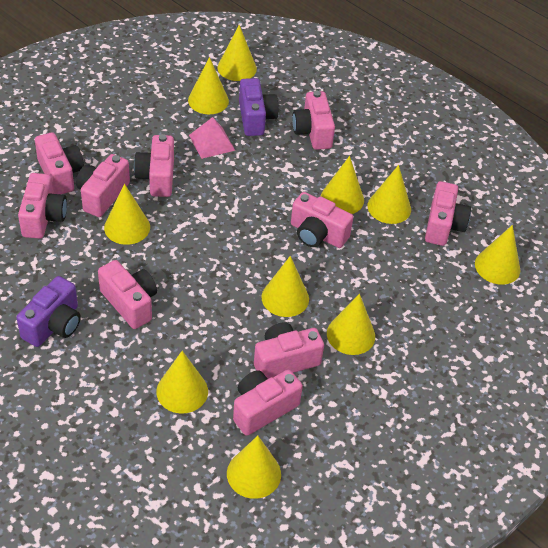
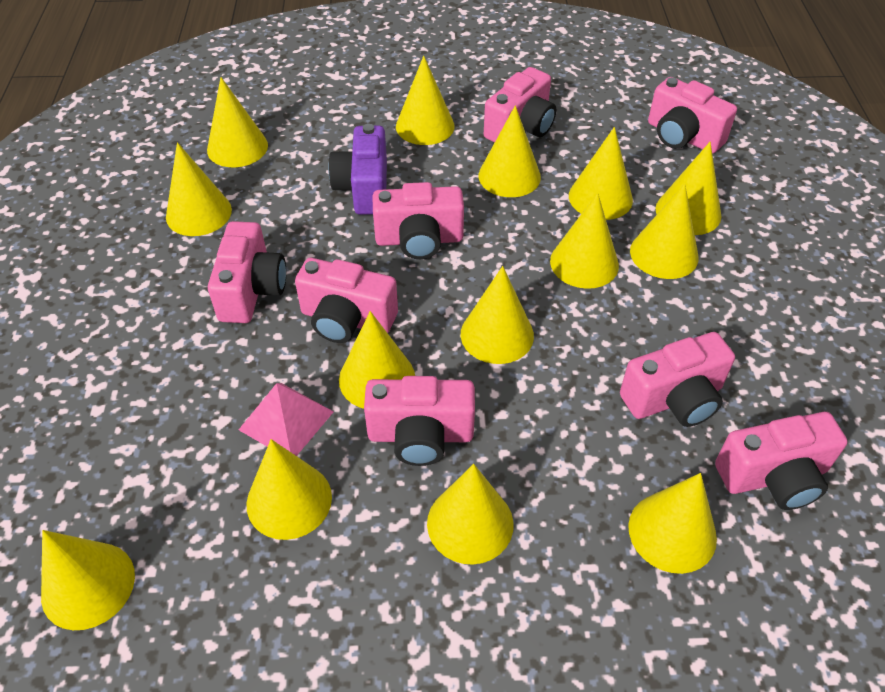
pink camera: 10 -> 8
purple camera: 2 -> 1
yellow cone: 10 -> 14

